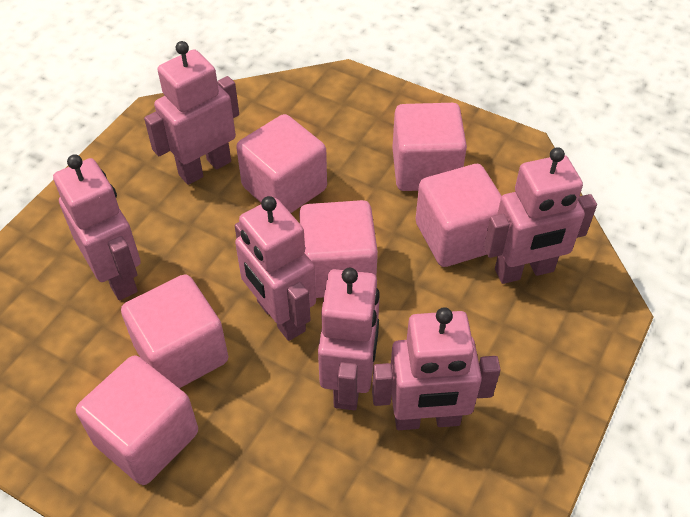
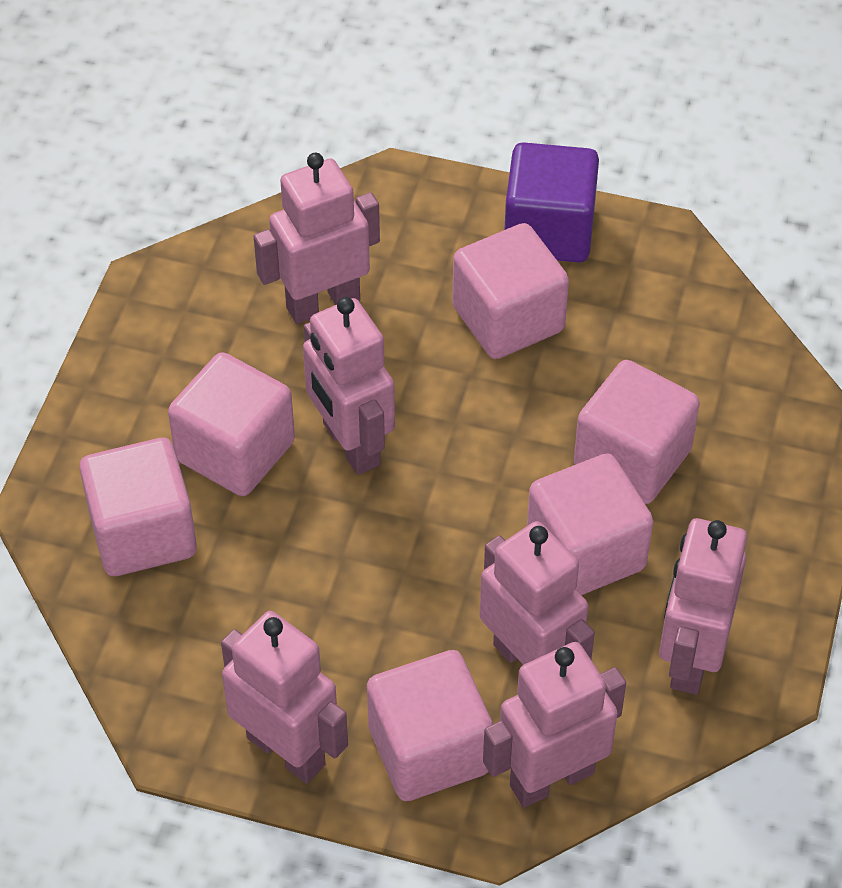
purple cube: 0 -> 1

